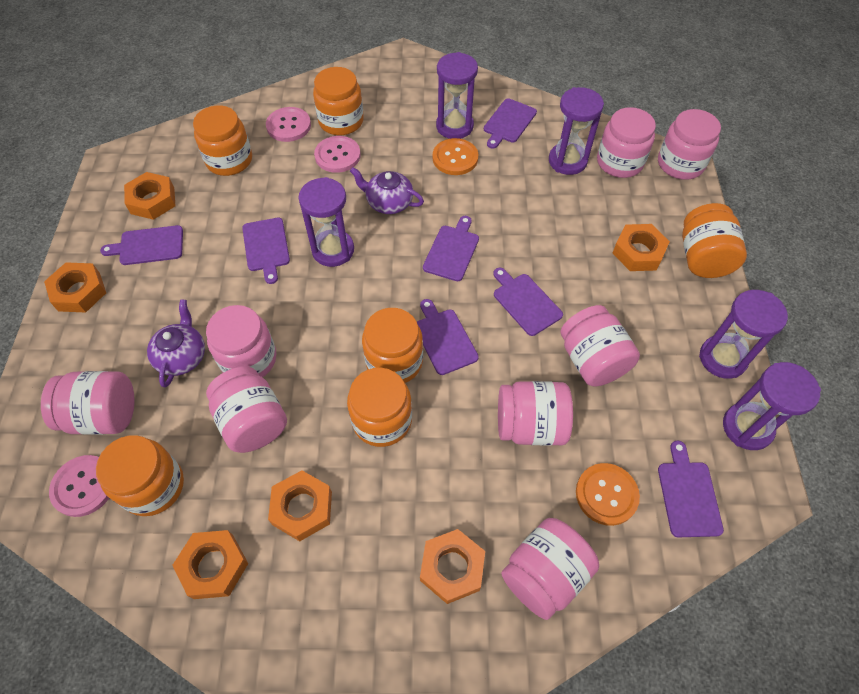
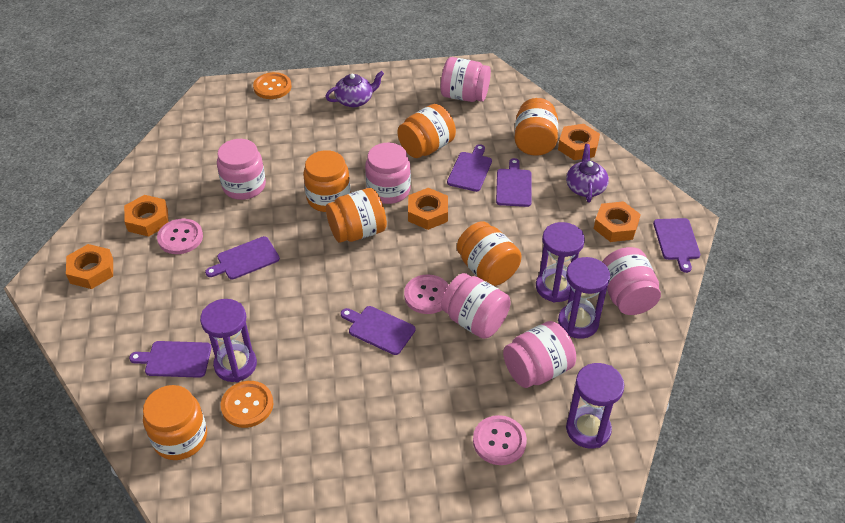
orange nut: 6 -> 5
pink jar: 8 -> 6
purple cutting board: 7 -> 6
purple hourglass: 5 -> 4

